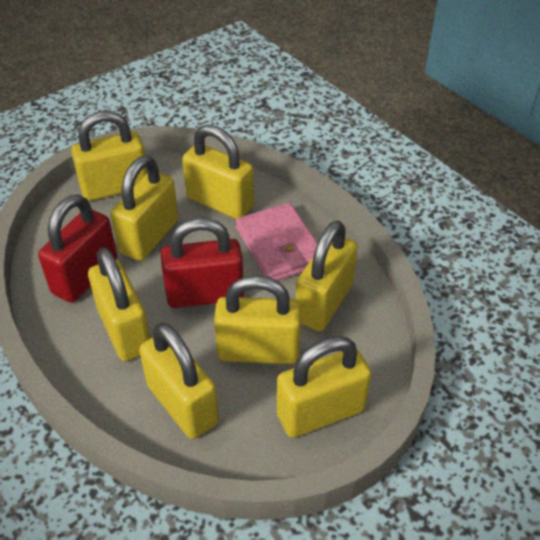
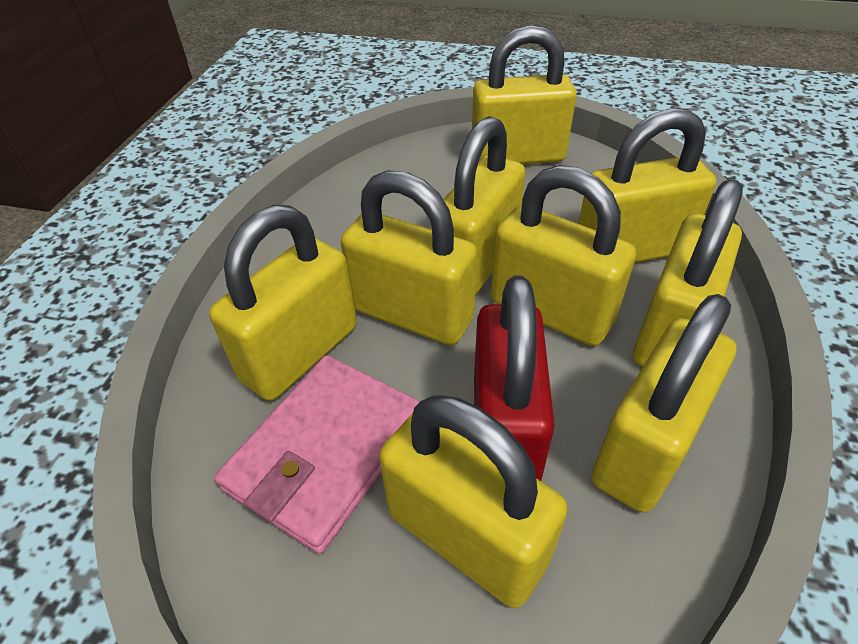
red padlock: 2 -> 1
yellow padlock: 8 -> 9

